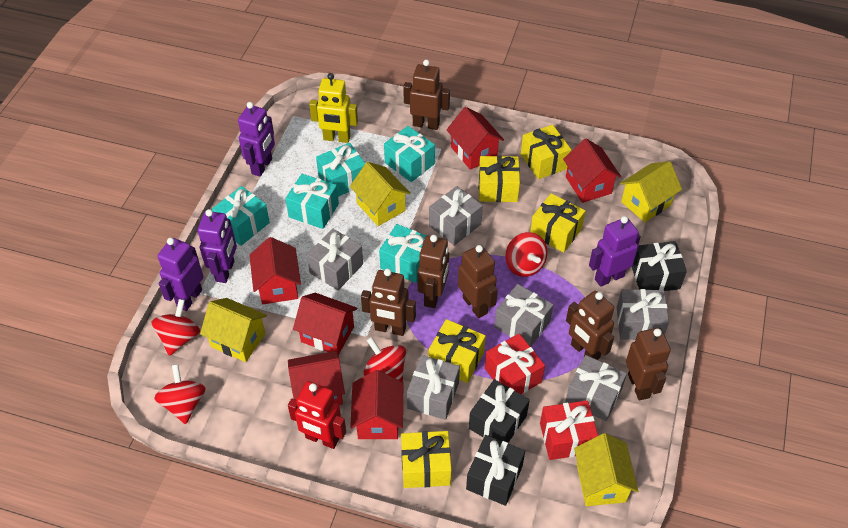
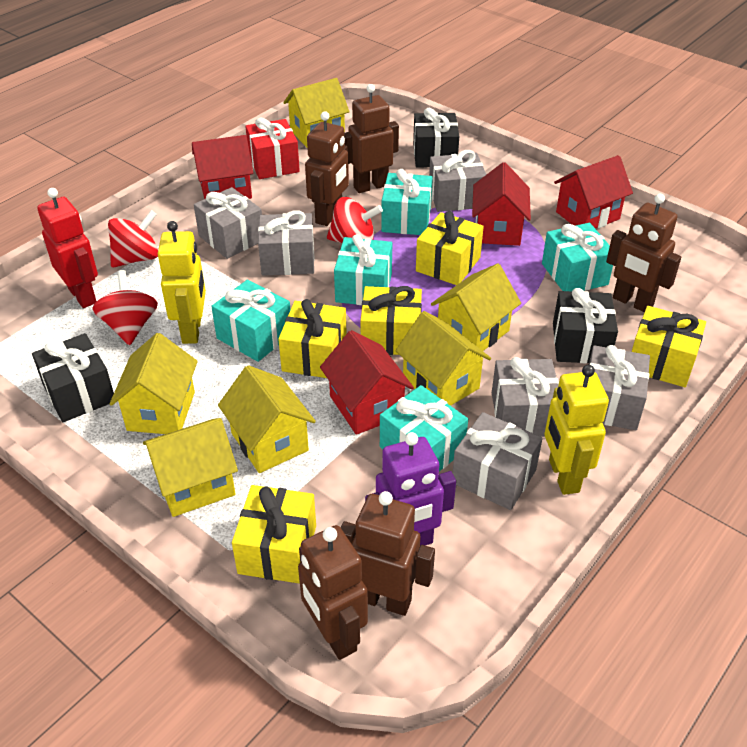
brown robot: 6 -> 5
purple robot: 4 -> 1
red gift: 2 -> 1
red house: 6 -> 4
red spinning top: 4 -> 3
yellow house: 4 -> 6
yellow robot: 1 -> 2

